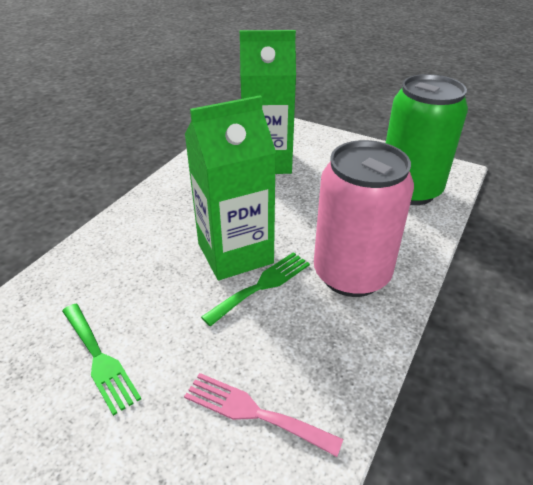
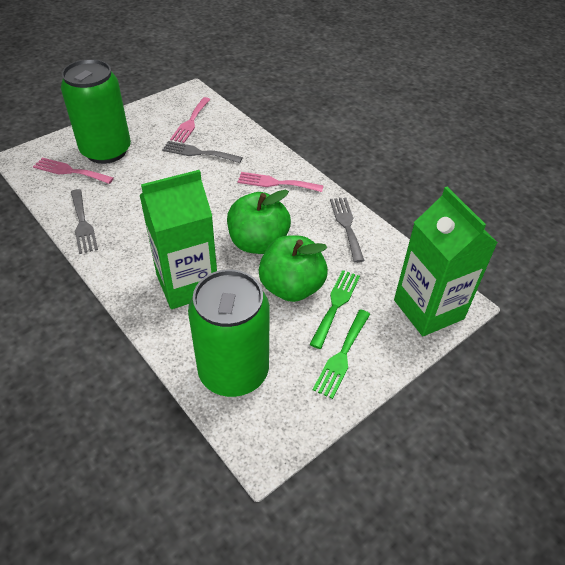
green apple: 0 -> 2
green can: 1 -> 2
grey fork: 0 -> 3
pink can: 1 -> 0
pink fork: 1 -> 3

